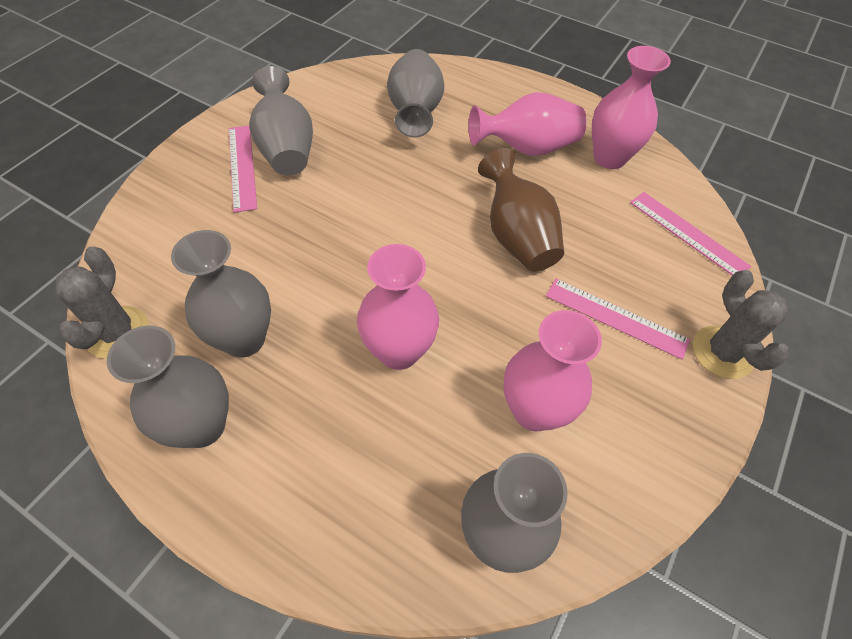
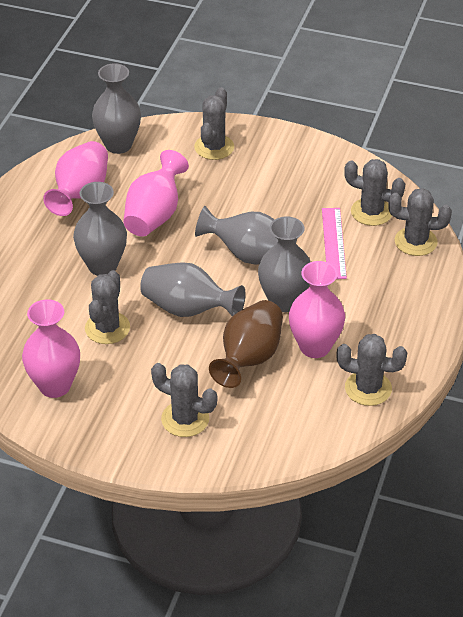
grey cactus: 2 -> 6
pink ruler: 3 -> 1

